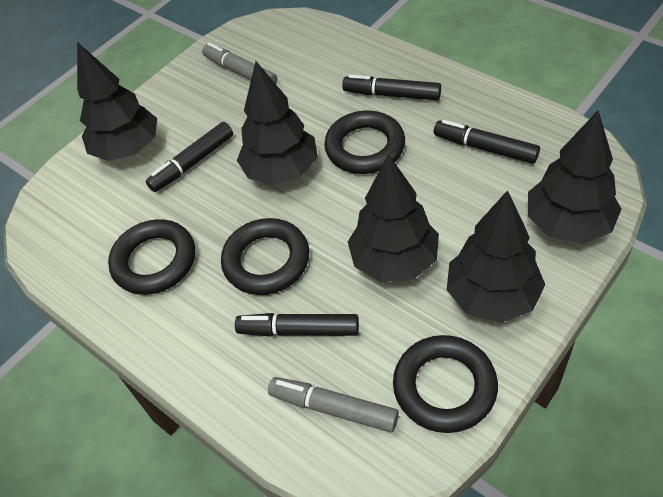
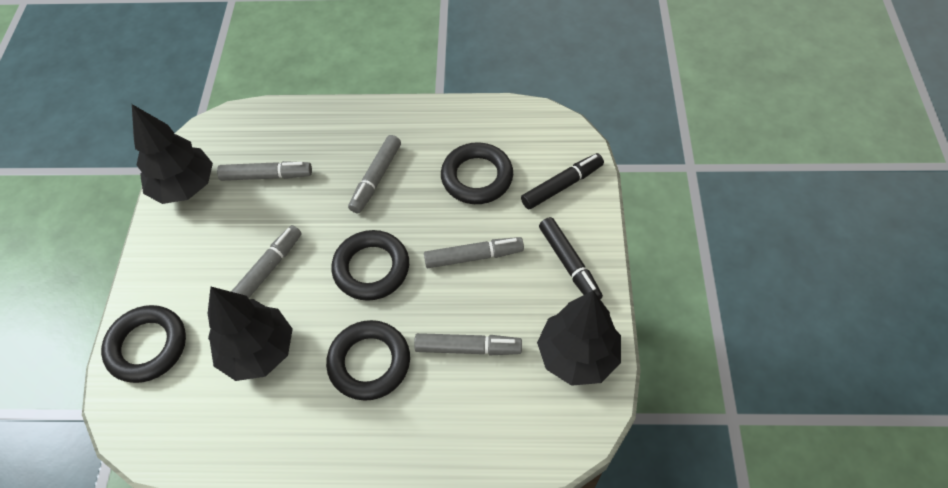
black marker: 4 -> 2
black tree: 5 -> 3
grey marker: 2 -> 5

